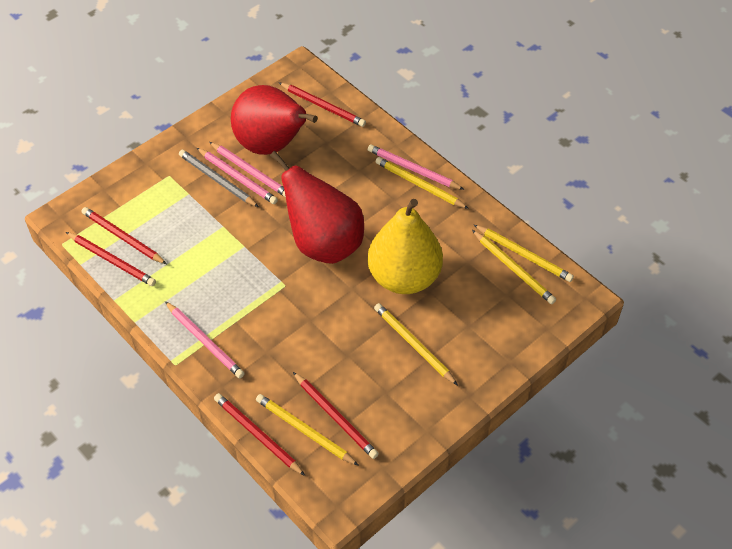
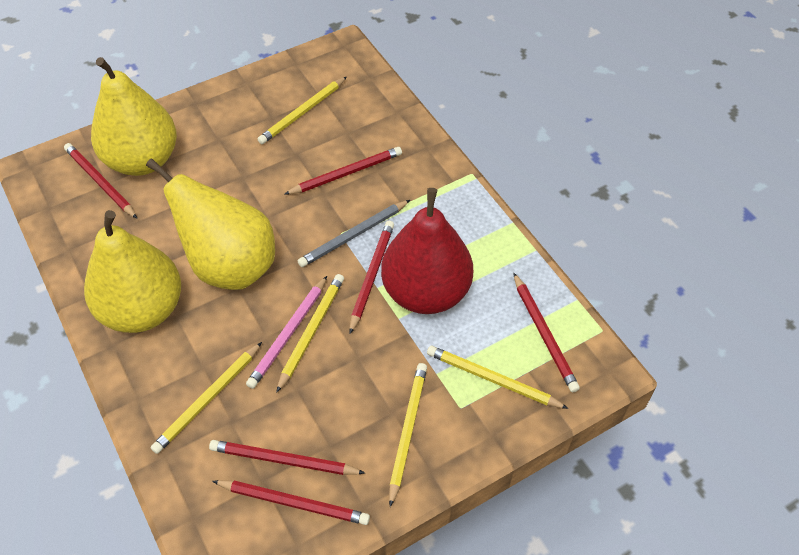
pink pencil: 4 -> 1
red pear: 2 -> 1
red pencil: 5 -> 6
yellow pear: 1 -> 3

